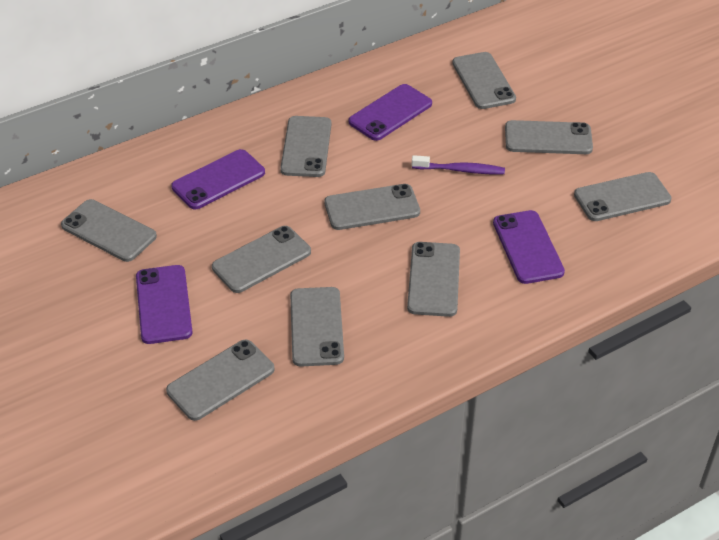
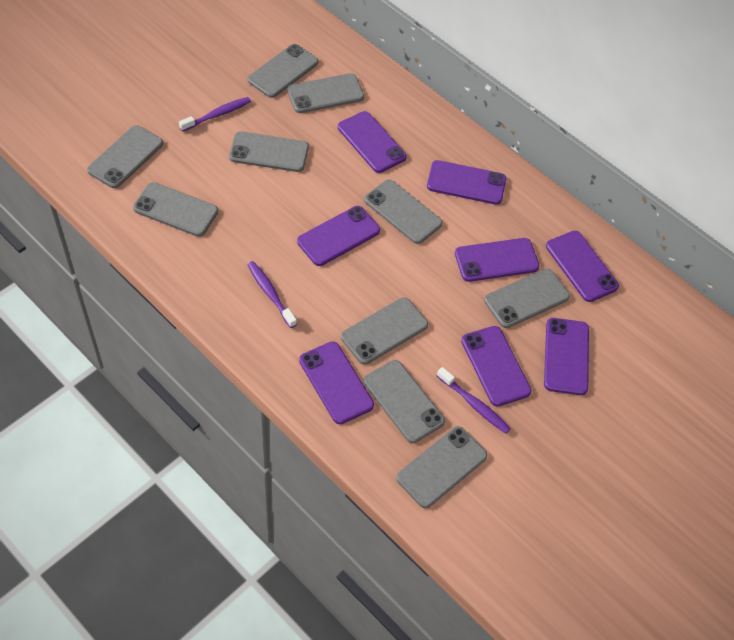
purple phone: 4 -> 8
purple toothbrush: 1 -> 3

